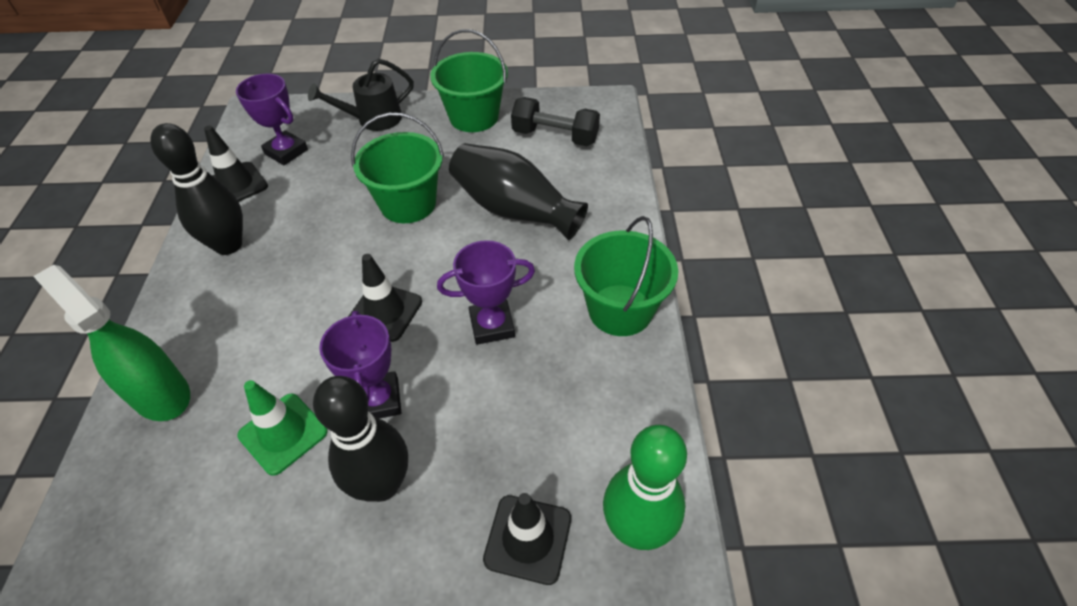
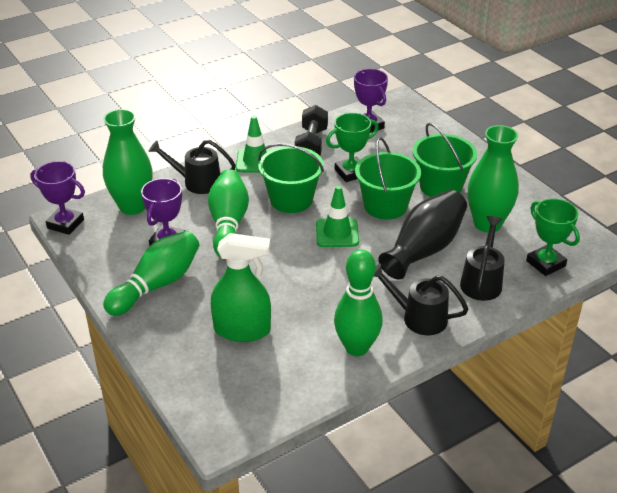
black bowling pin: 2 -> 0
black traffic cone: 3 -> 0
black watering can: 1 -> 3
green bowling pin: 1 -> 3
green traffic cone: 1 -> 2
green trophy: 0 -> 2
green vase: 0 -> 2

